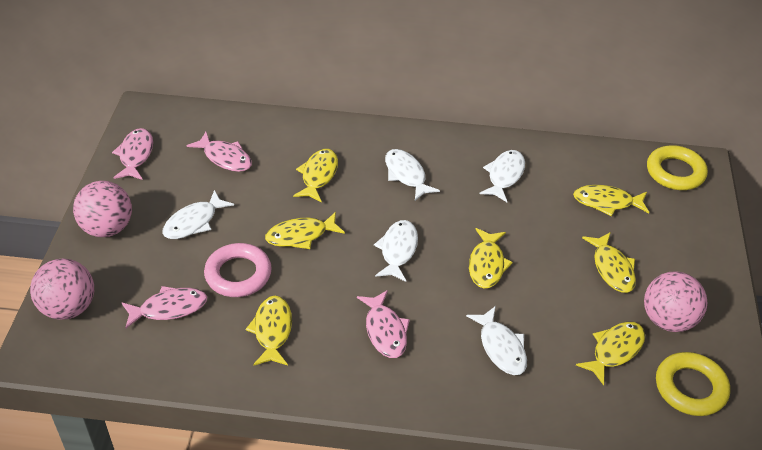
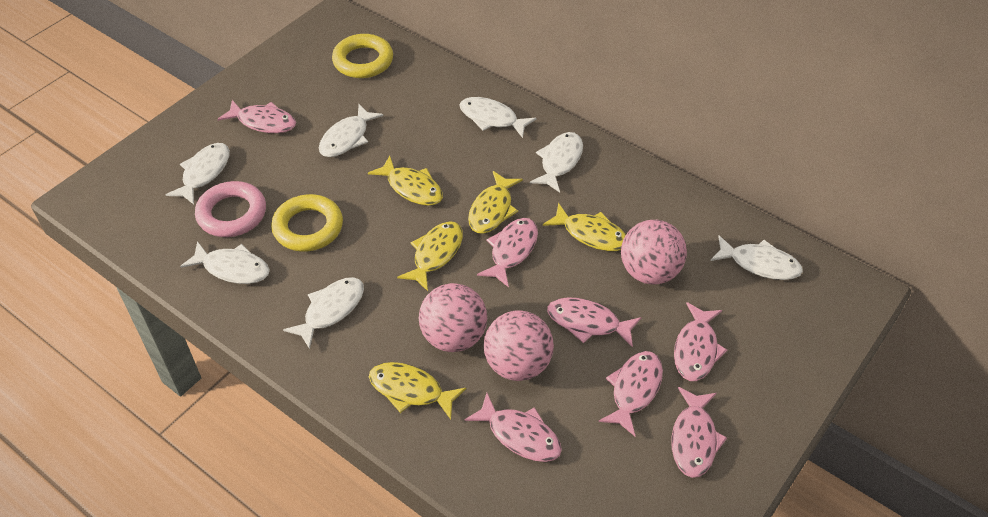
pink fish: 4 -> 7
white fish: 5 -> 7
yellow fish: 7 -> 5

